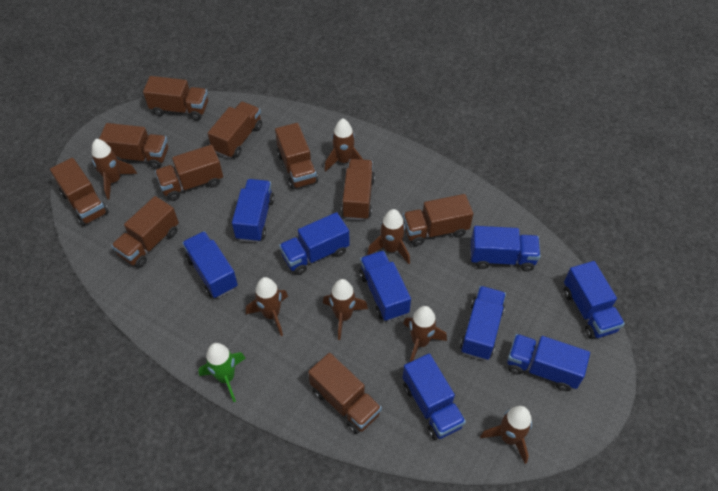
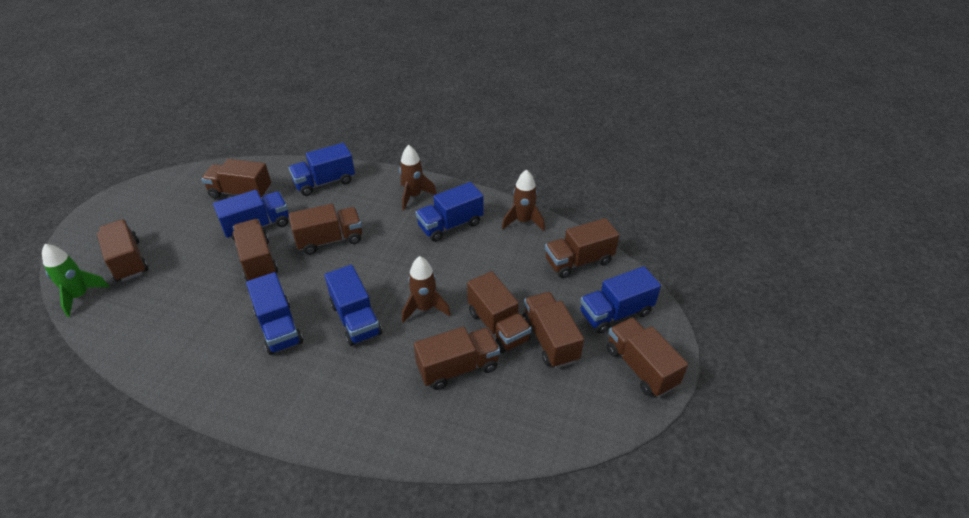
blue truck: 9 -> 6
brown rocket: 7 -> 3
brown truck: 10 -> 9

